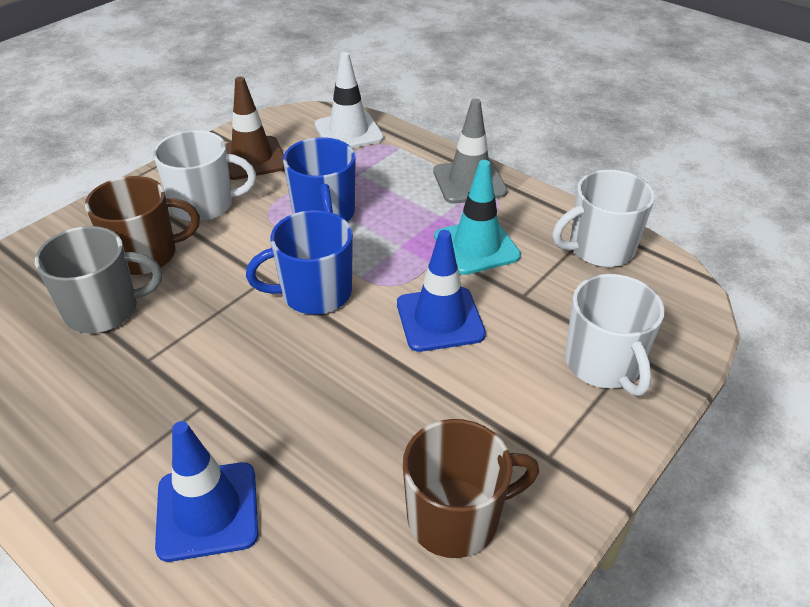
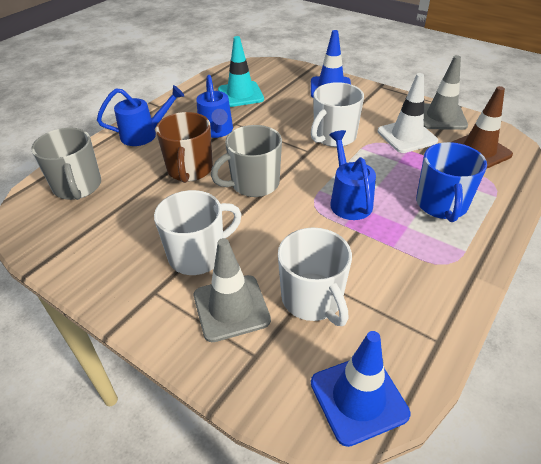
blue mug: 2 -> 1
blue watering can: 0 -> 3
brown mug: 2 -> 1
grey mug: 1 -> 2
grey traffic cone: 1 -> 2

